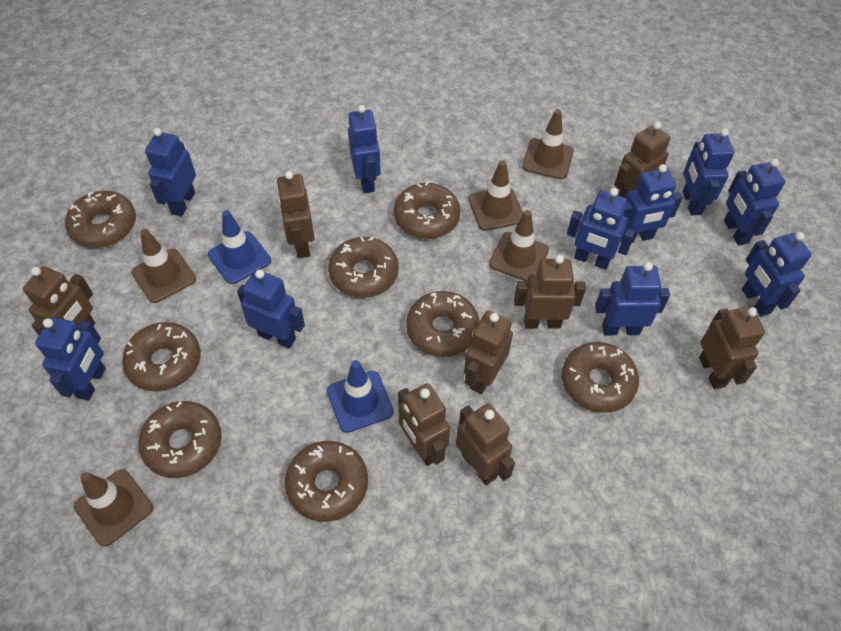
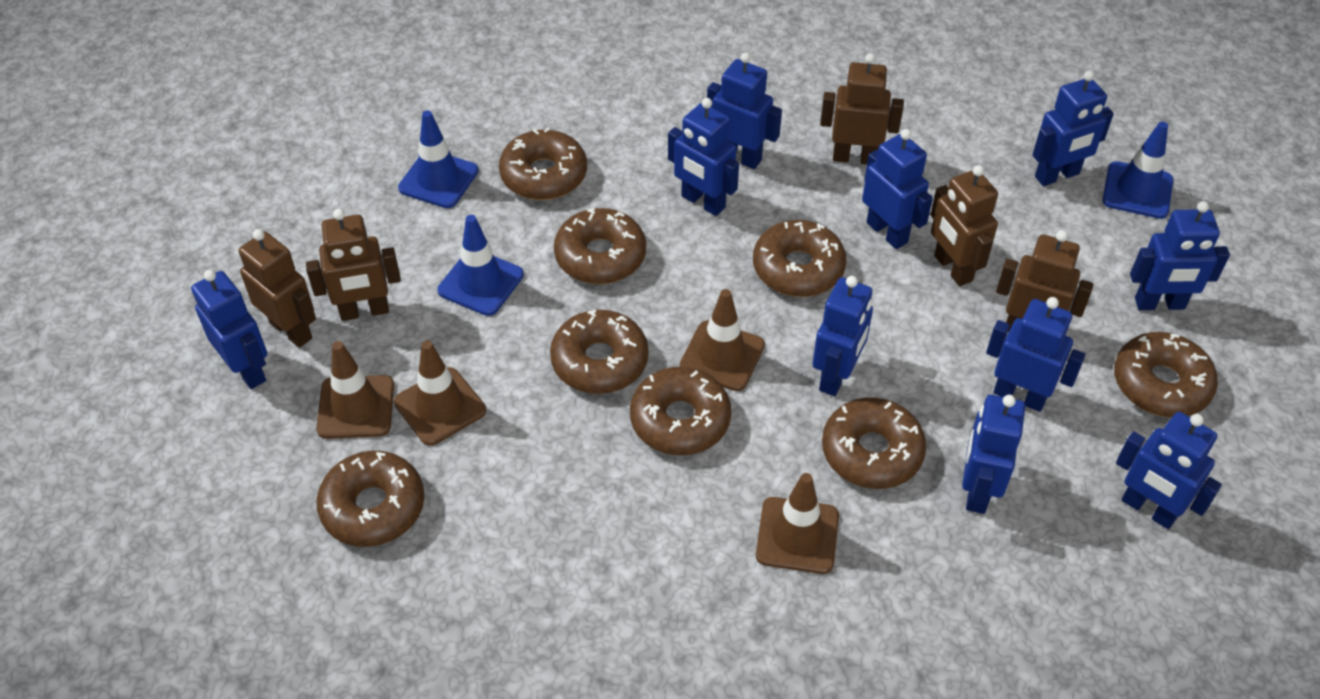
blue traffic cone: 2 -> 3
brown robot: 8 -> 5
brown traffic cone: 5 -> 4

